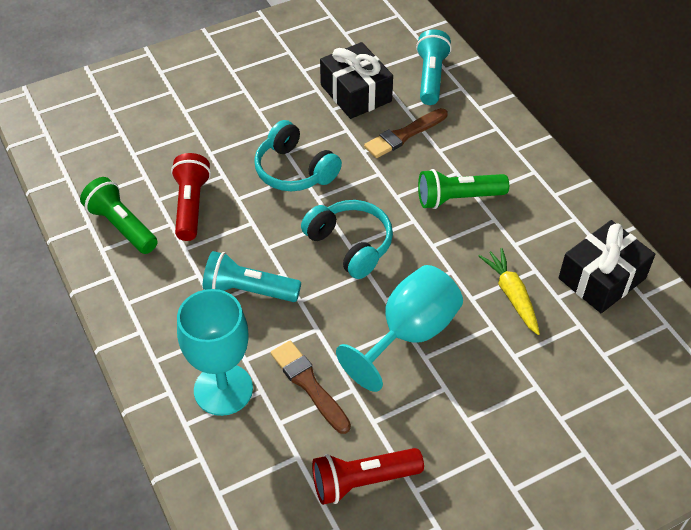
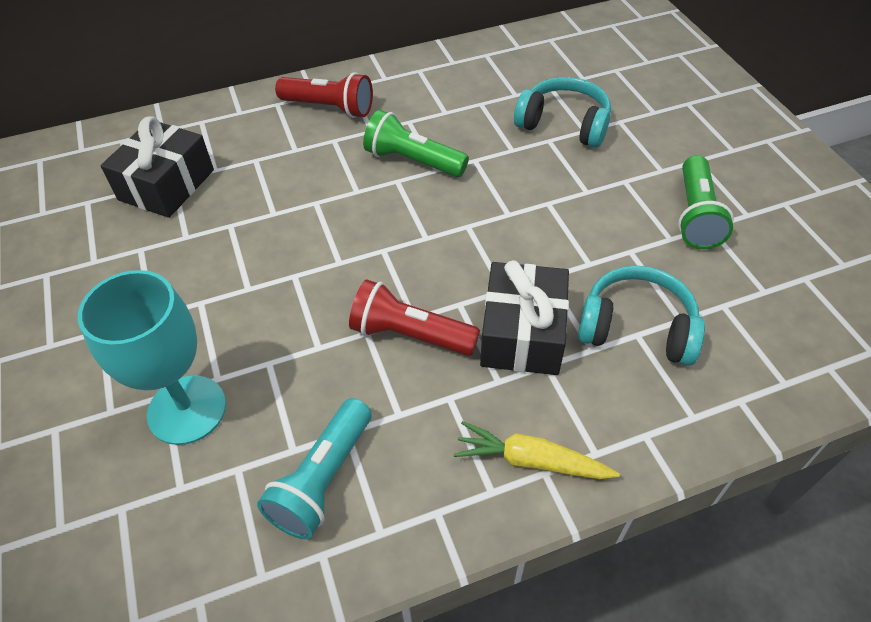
brown brush: 2 -> 0
turquoise flashlight: 2 -> 1
turquoise goblet: 2 -> 1

